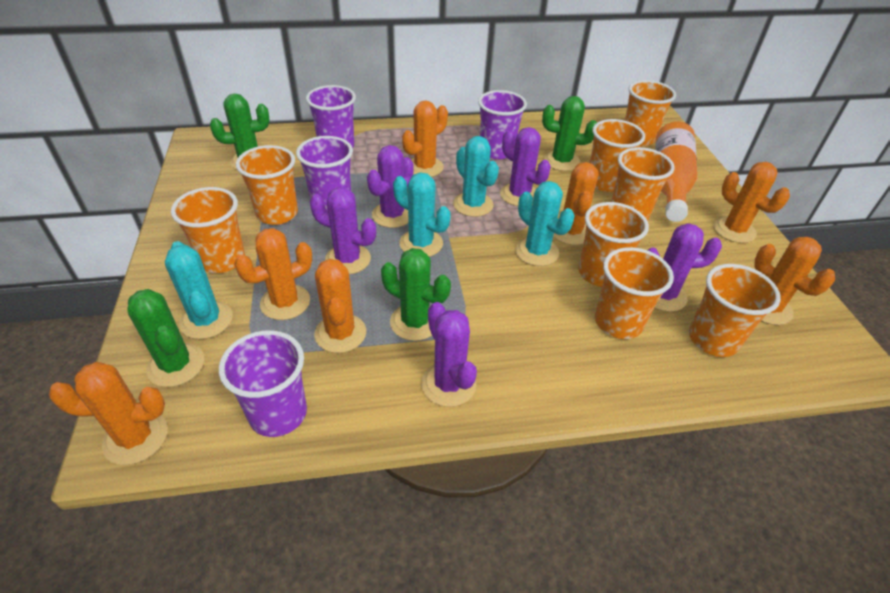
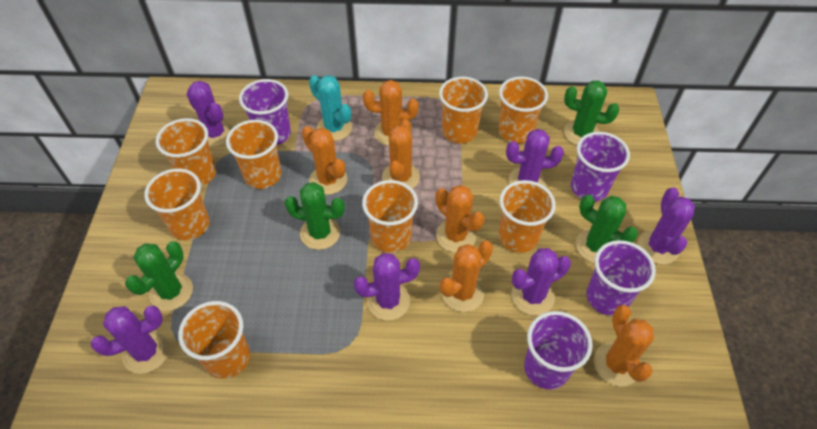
orange bottle: 1 -> 0
orange cactus: 7 -> 6
purple cactus: 5 -> 6
turquoise cactus: 4 -> 1

